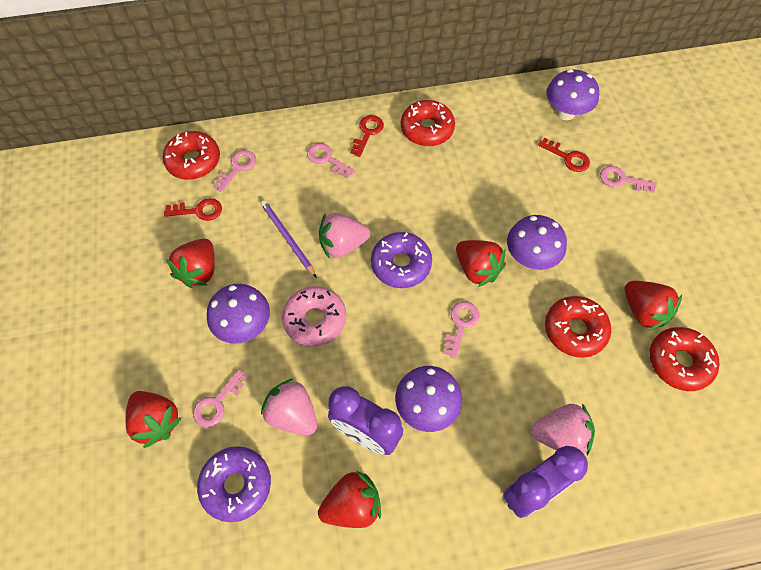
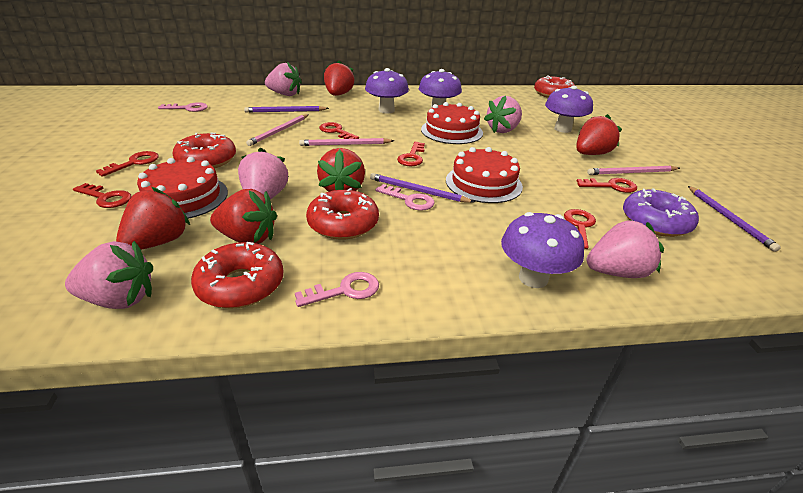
pink donut: 1 -> 0
pink key: 5 -> 3
pink pencil: 0 -> 3
pink strawberry: 3 -> 5
purple clock: 2 -> 0
purple donut: 2 -> 1
purple pencil: 1 -> 3
red cake: 0 -> 3
red key: 3 -> 6

